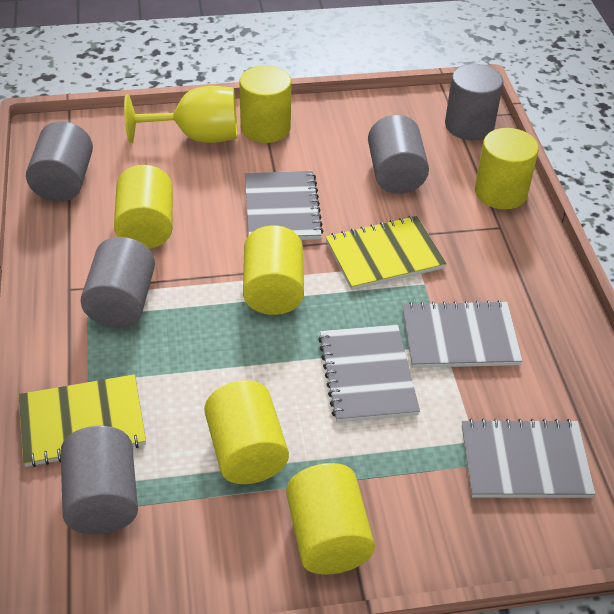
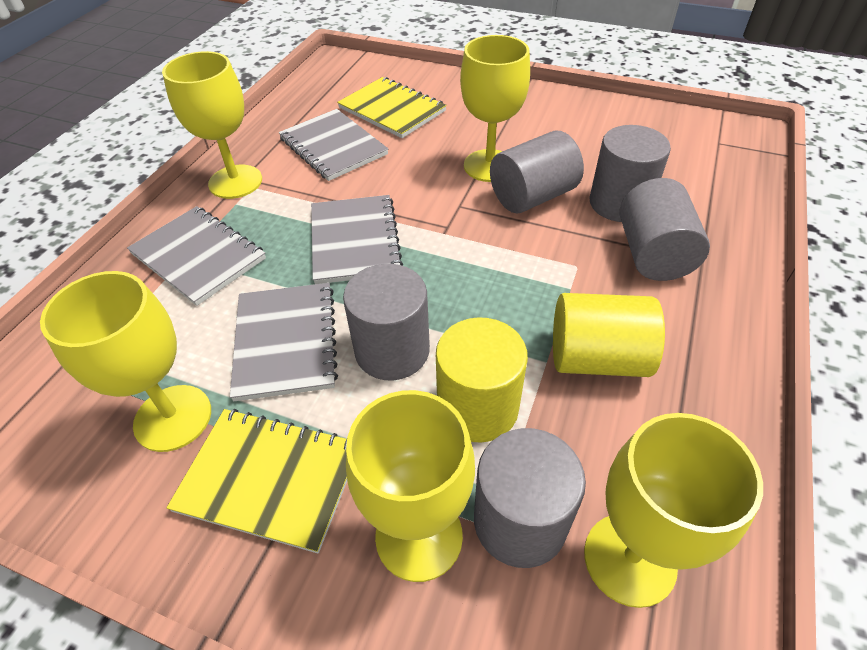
yellow cylinder: 6 -> 2
yellow goblet: 1 -> 5

